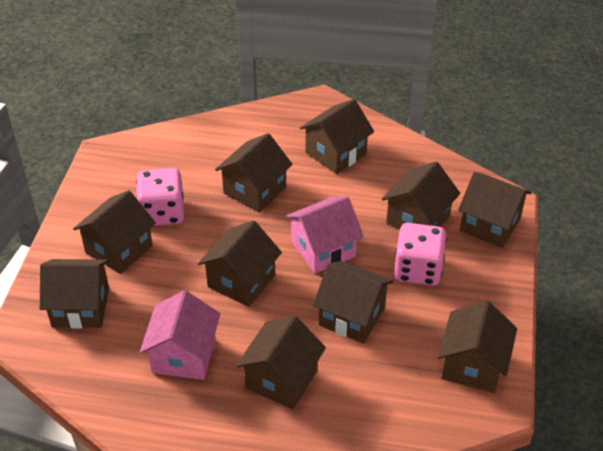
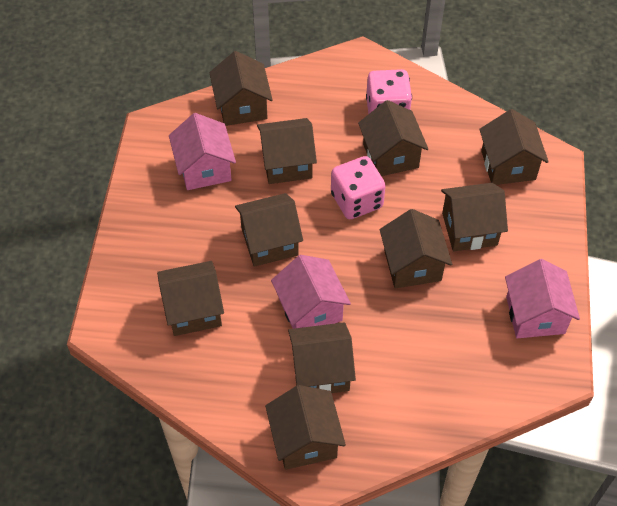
pink house: 2 -> 3

